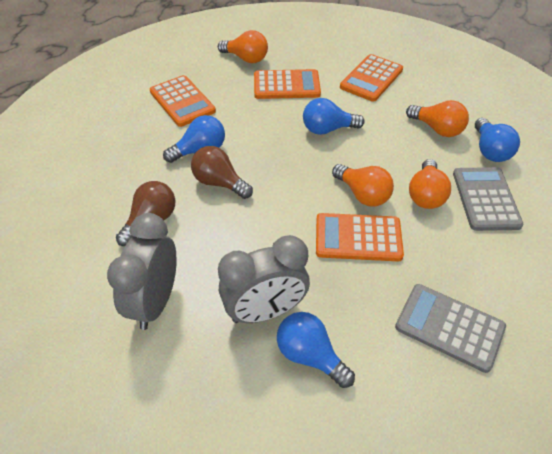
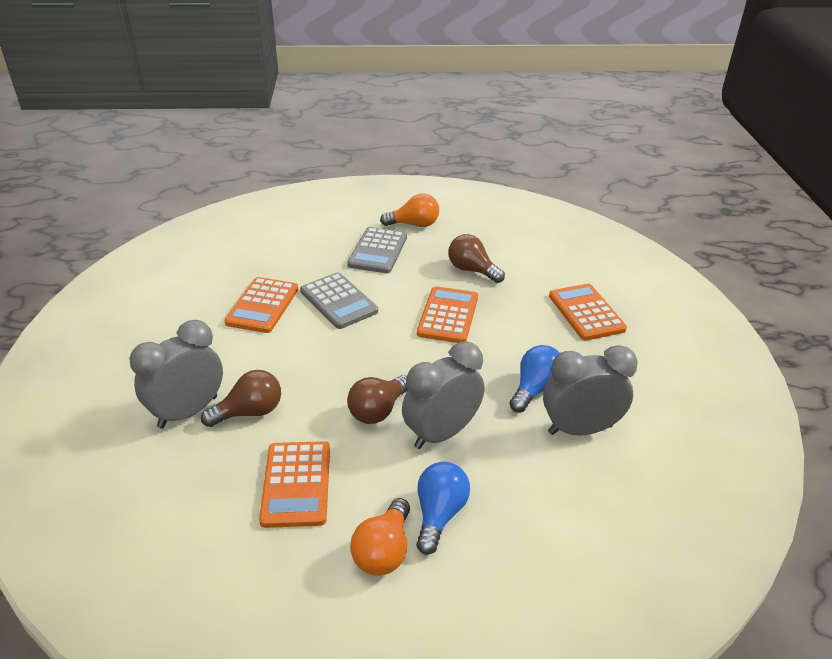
blue light bulb: 4 -> 2
brown light bulb: 2 -> 3
grey clock: 2 -> 3
orange light bulb: 4 -> 2

